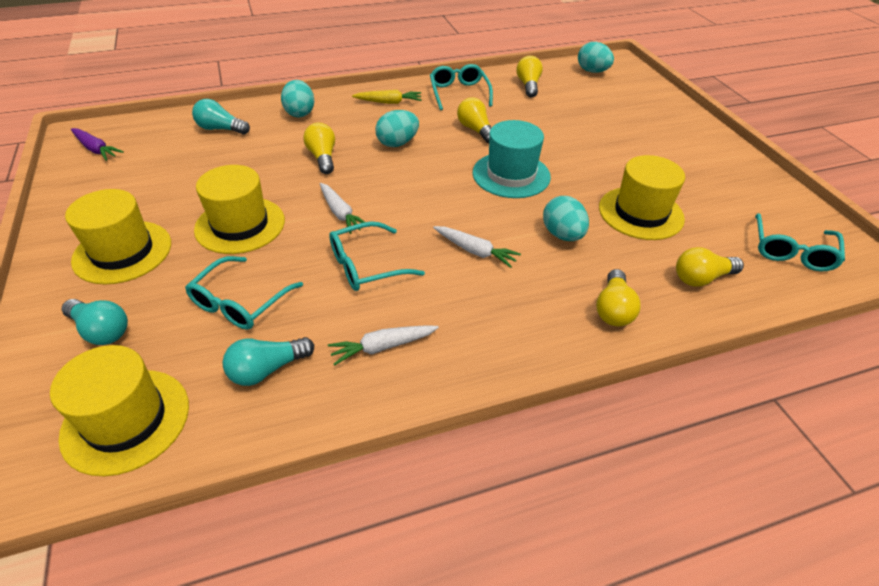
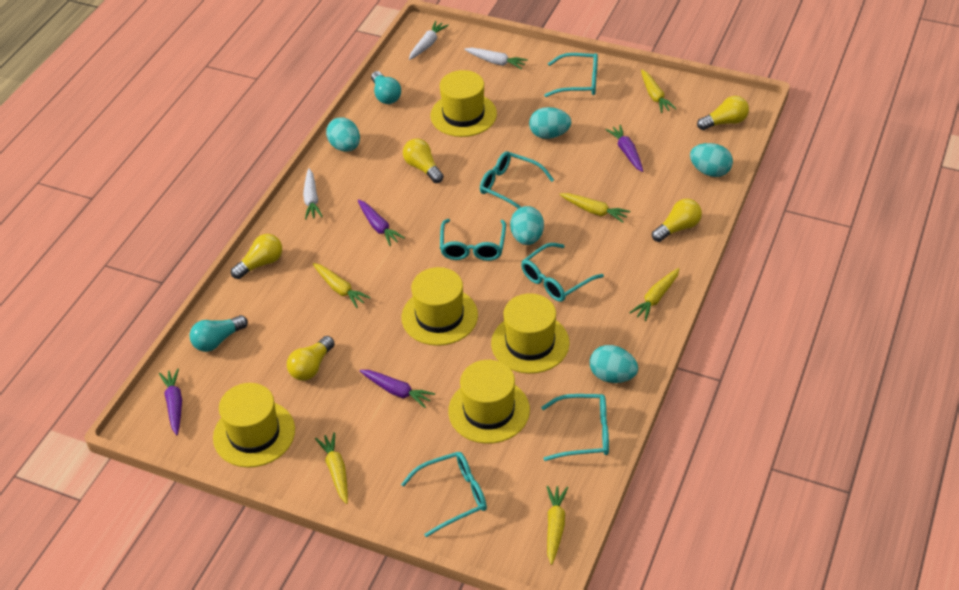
purple carrot: 1 -> 4
turquoise egg: 4 -> 5
turquoise glasses: 4 -> 6
turquoise hat: 1 -> 0
turquoise light bulb: 3 -> 2
yellow carrot: 1 -> 6
yellow hat: 4 -> 5

